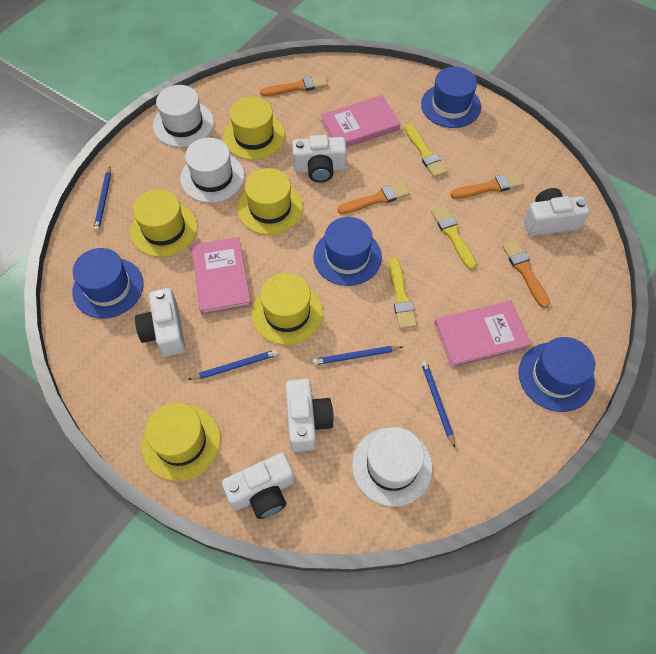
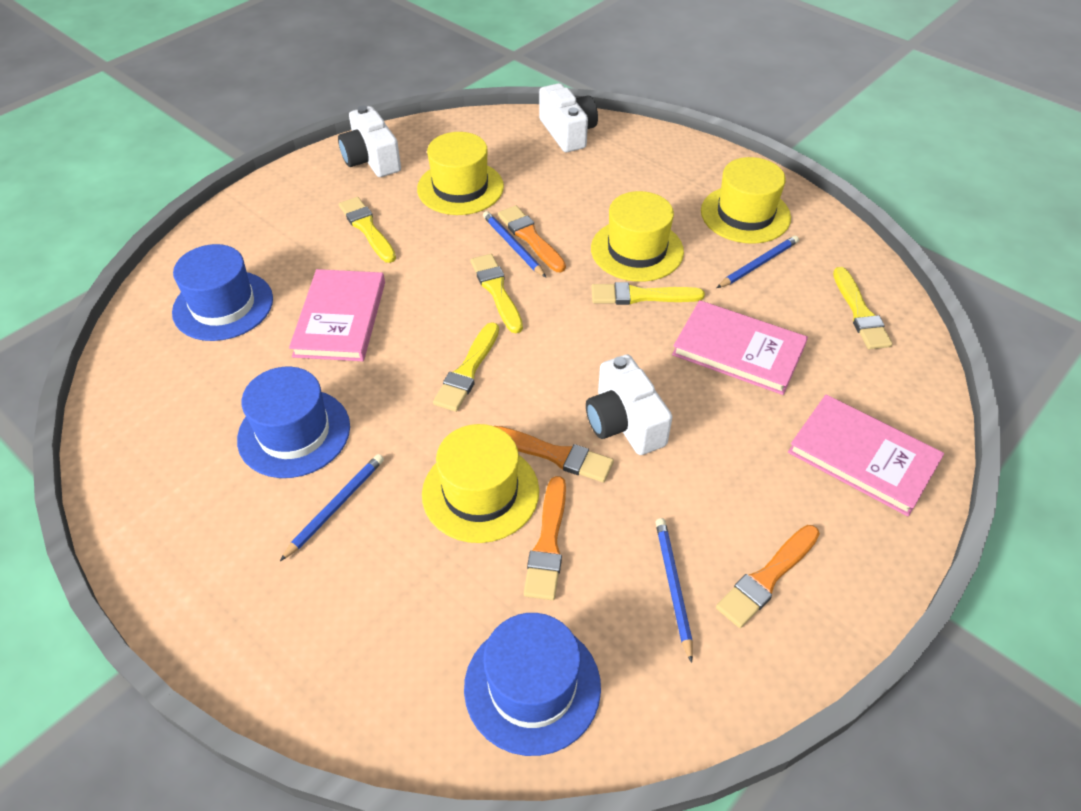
blue hat: 4 -> 3
white camera: 5 -> 3
white hat: 3 -> 0
yellow brush: 3 -> 5
yellow hat: 5 -> 4

